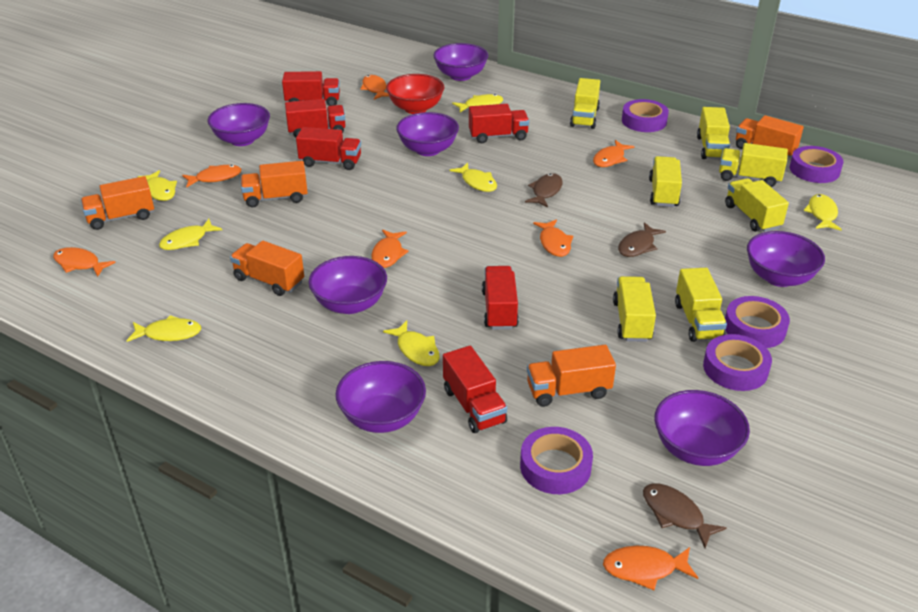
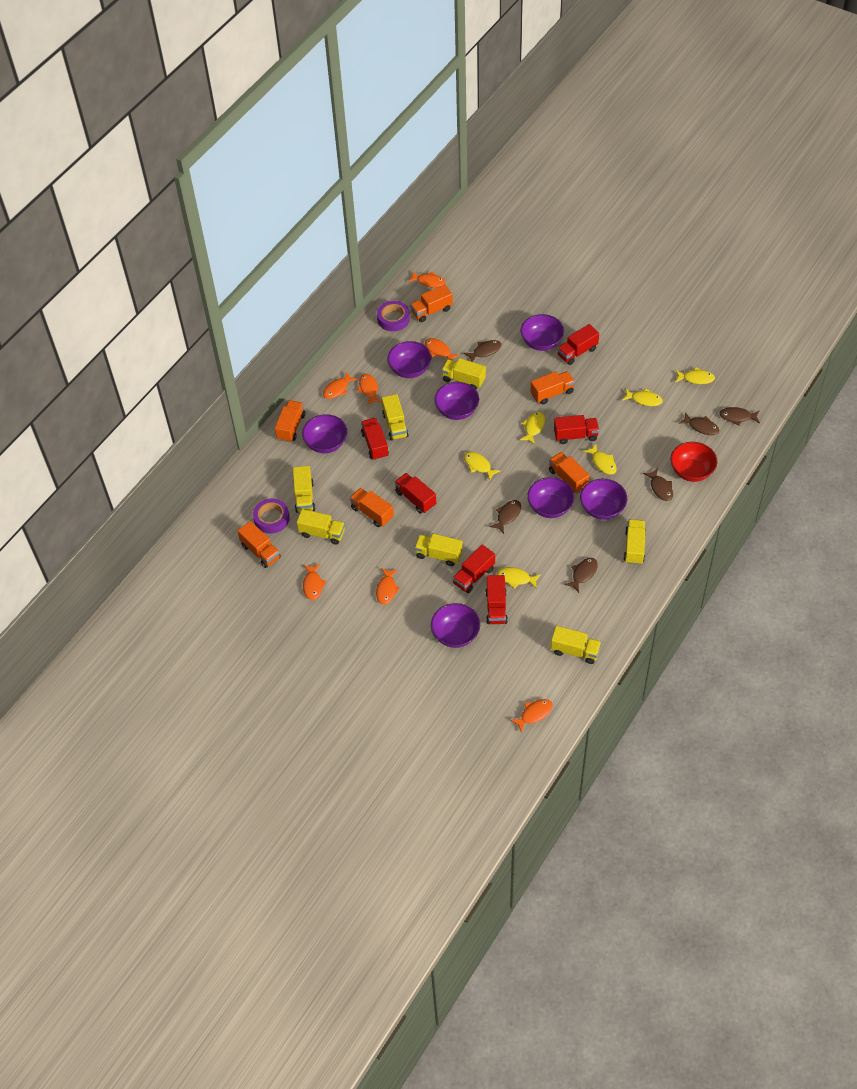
brown fish: 3 -> 6
orange truck: 5 -> 6
purple tape: 5 -> 2
yellow fish: 7 -> 6

